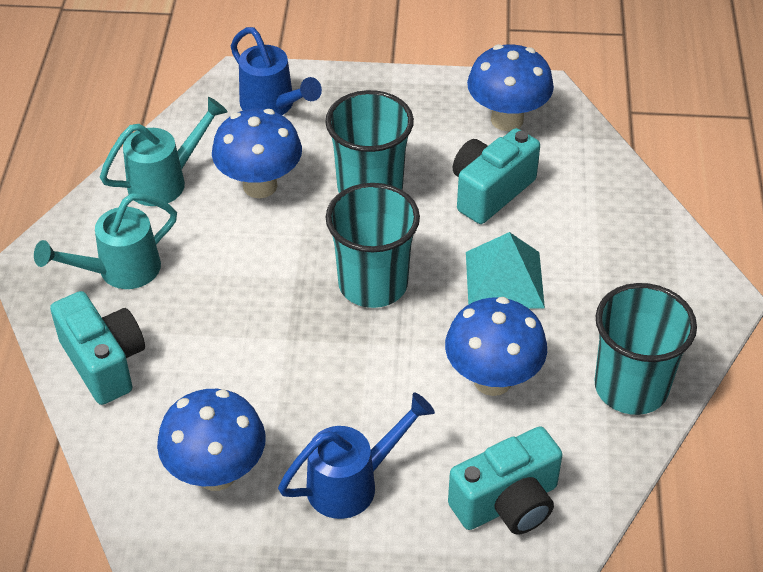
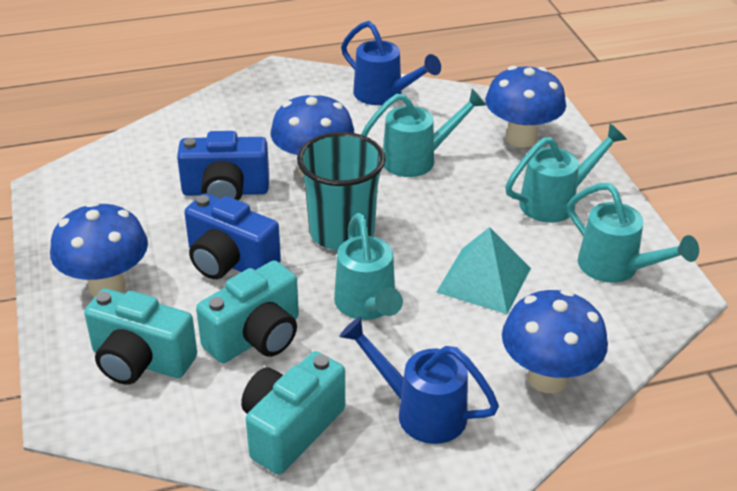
blue camera: 0 -> 2
turquoise cup: 3 -> 1
turquoise watering can: 2 -> 4

